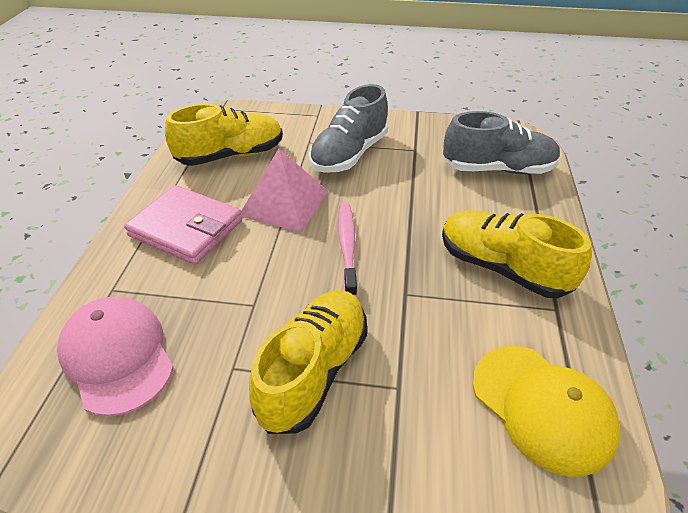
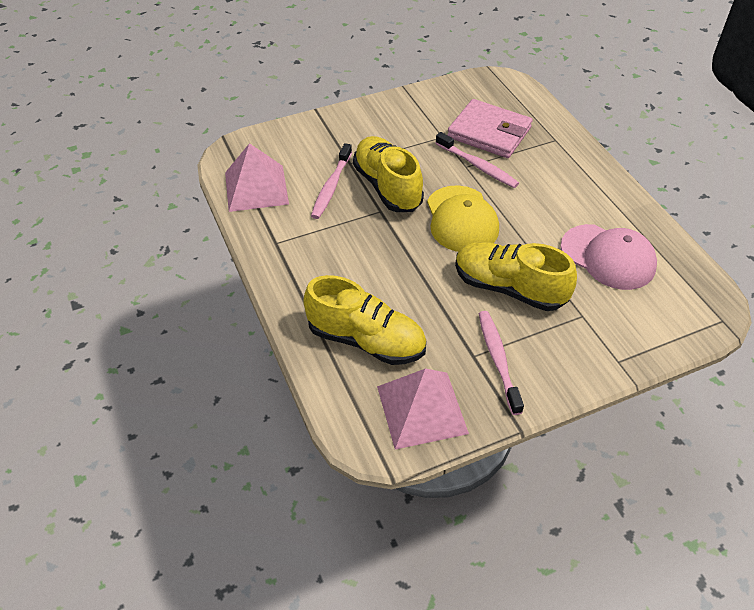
grey shoe: 2 -> 0
pink pyramid: 1 -> 2
pink toothbrush: 1 -> 3

